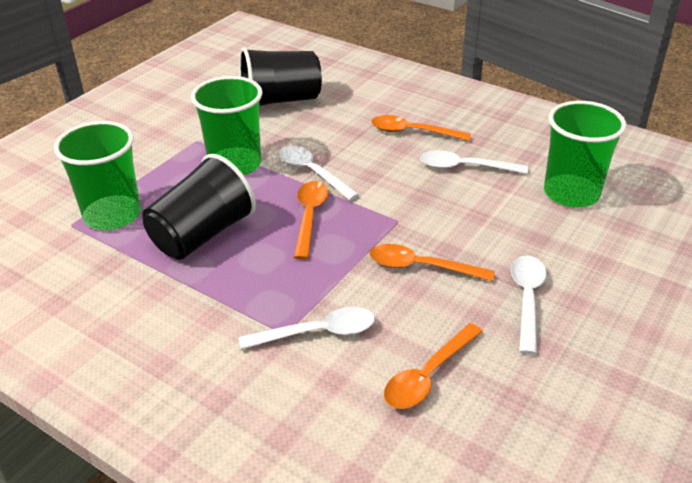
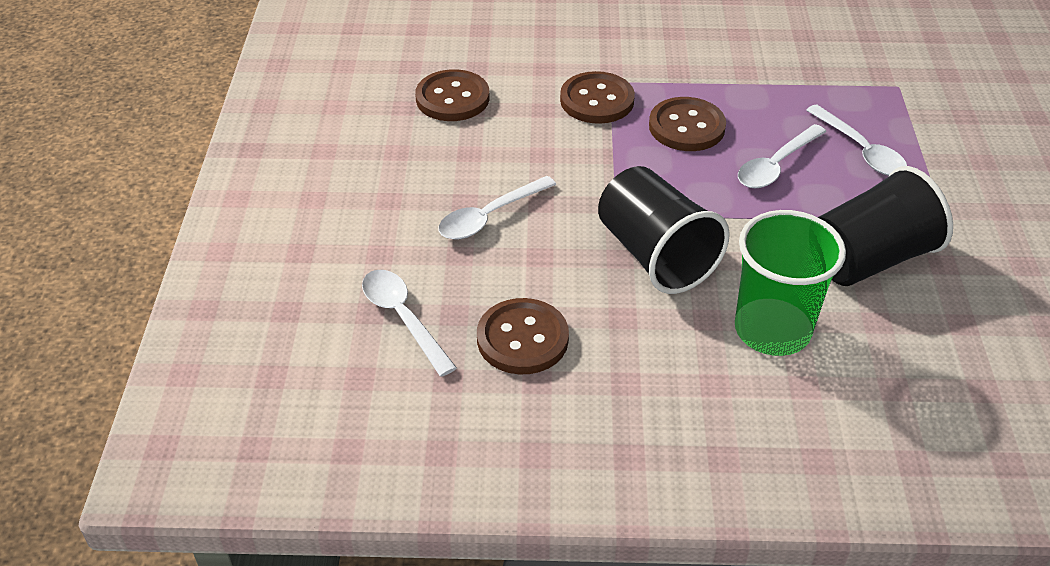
brown button: 0 -> 4
green cup: 3 -> 1
orange spoon: 4 -> 0

